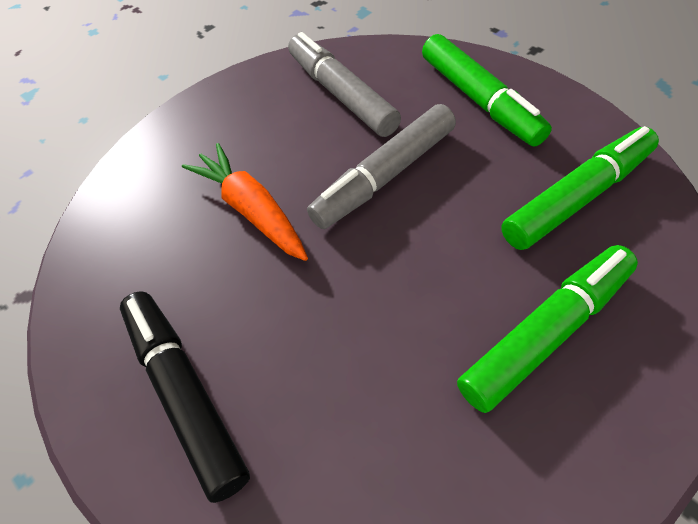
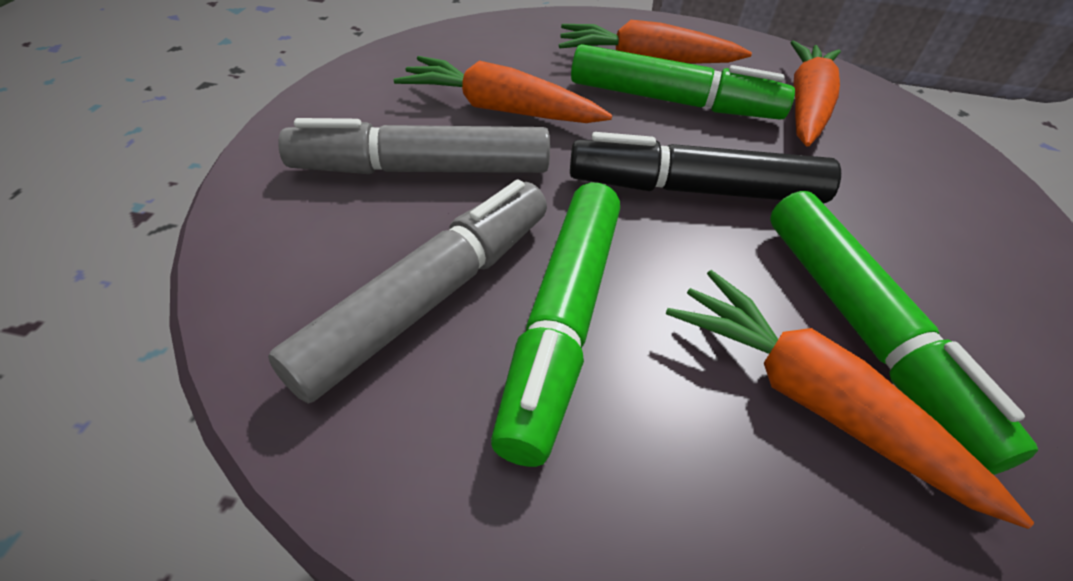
orange carrot: 1 -> 4

